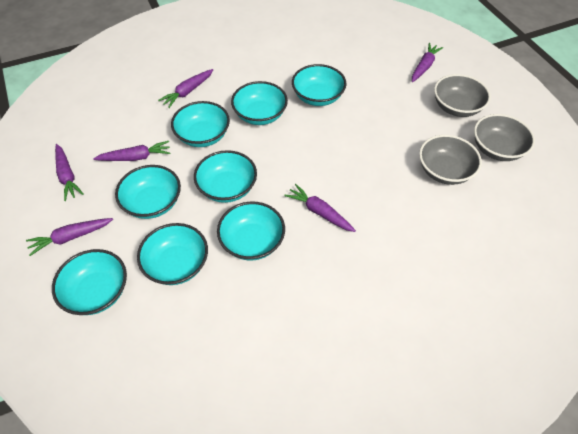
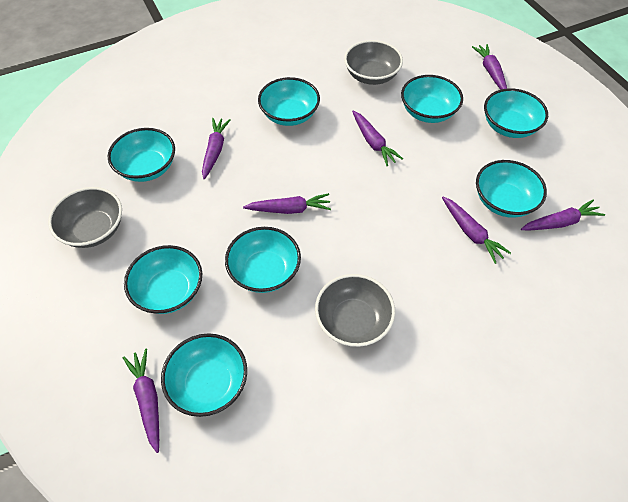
purple carrot: 6 -> 7

